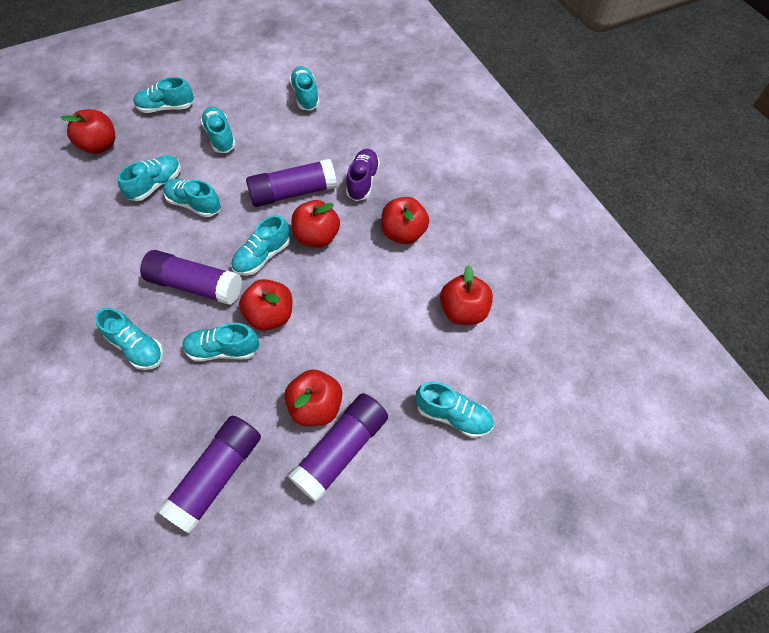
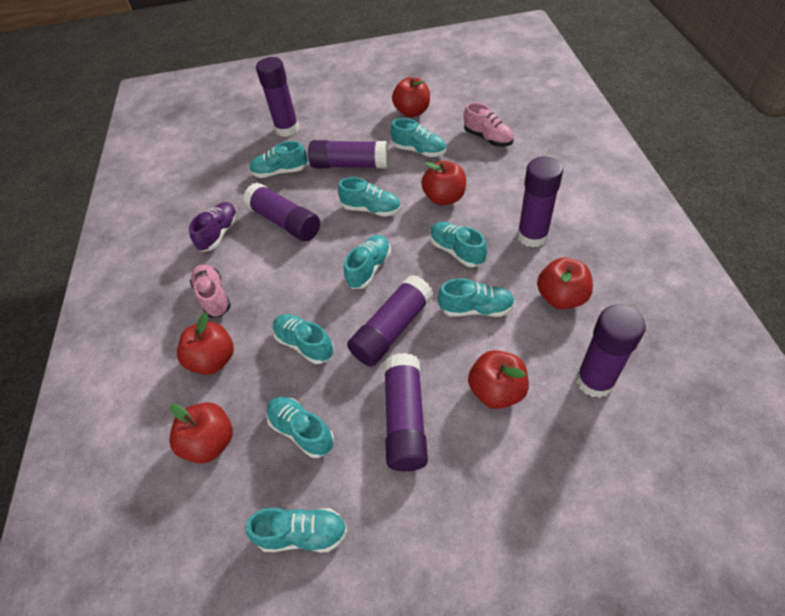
pink shoe: 0 -> 2
purple glue stick: 4 -> 7

